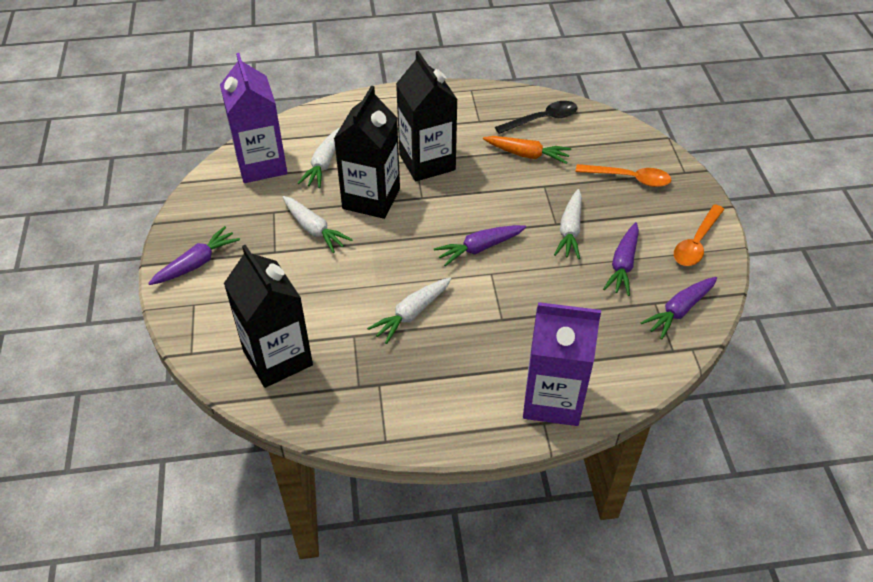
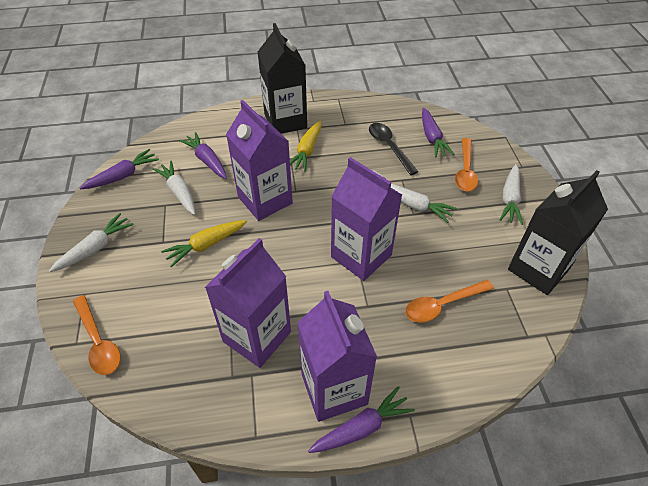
black carton: 3 -> 2
orange carrot: 1 -> 0
orange spoon: 2 -> 3
purple carton: 2 -> 4
yellow carrot: 0 -> 2

